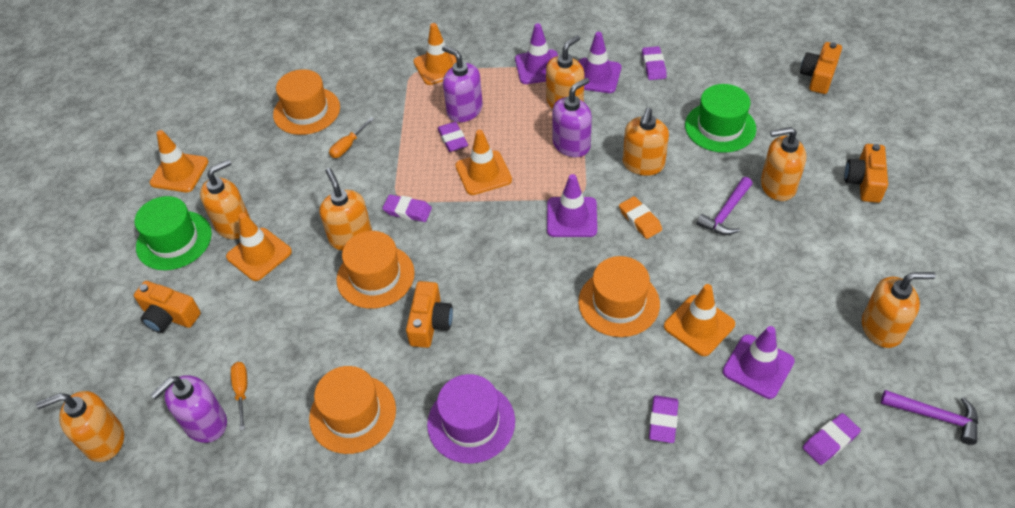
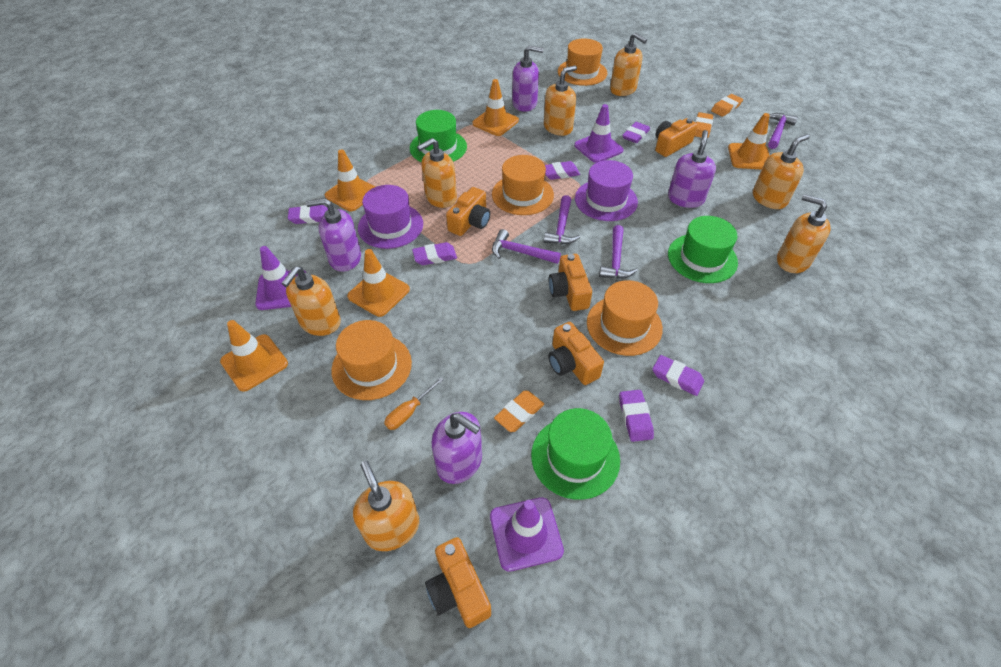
green hat: 2 -> 3
orange camera: 4 -> 5
orange eraser: 1 -> 3
orange screwdriver: 2 -> 1
purple eraser: 5 -> 6
purple hammer: 2 -> 4
purple hat: 1 -> 2
purple soap dispenser: 3 -> 4
purple traffic cone: 4 -> 3

